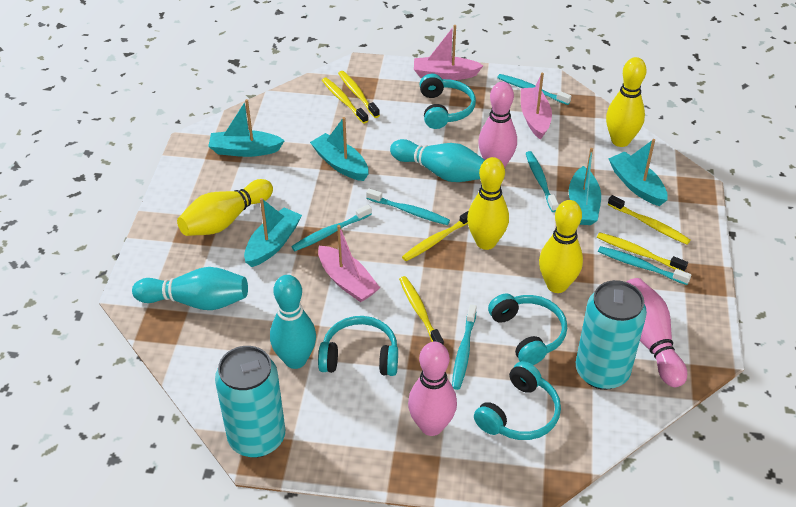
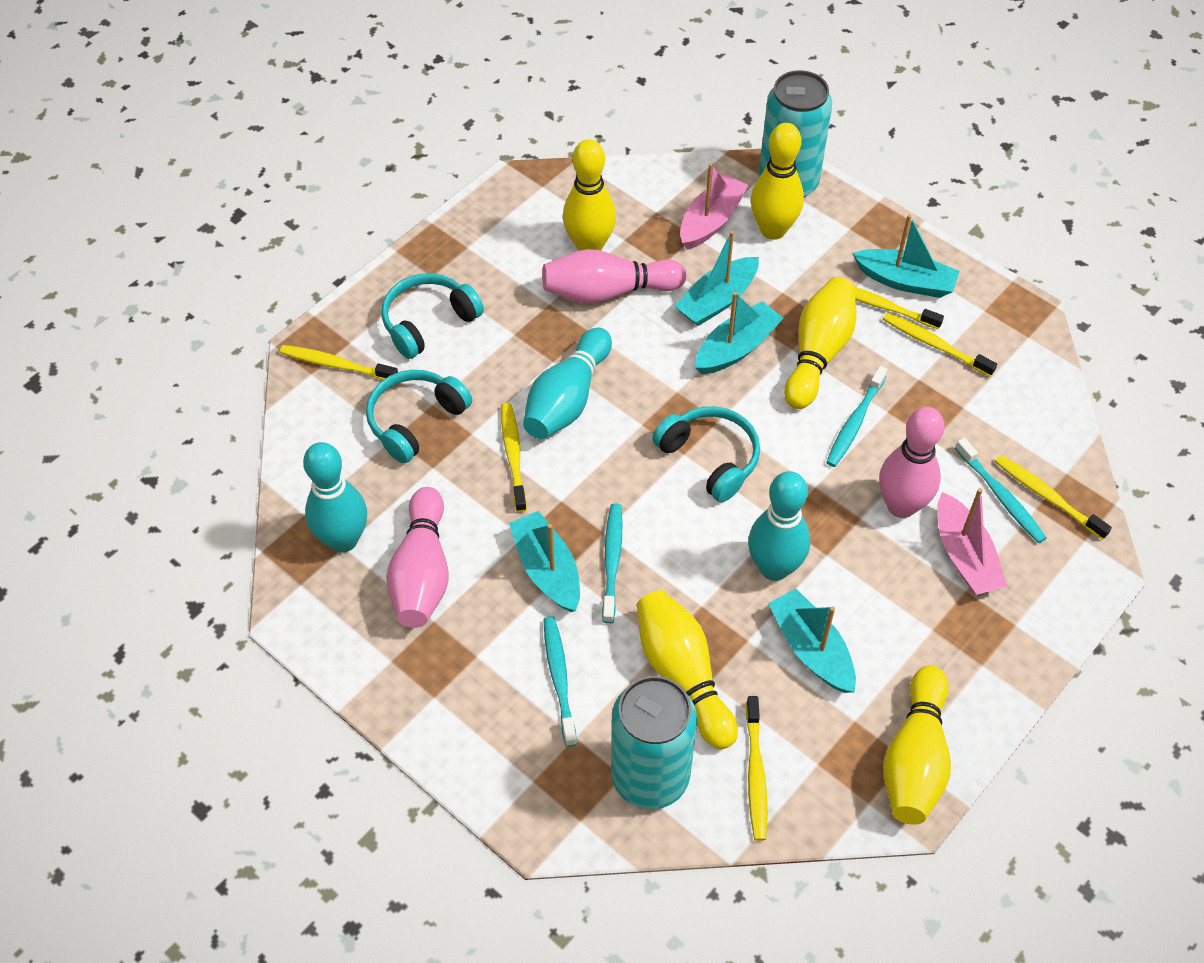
pink boat: 3 -> 2
turquoise headphones: 4 -> 3
turquoise toothbrush: 6 -> 4
yellow bowling pin: 4 -> 5

